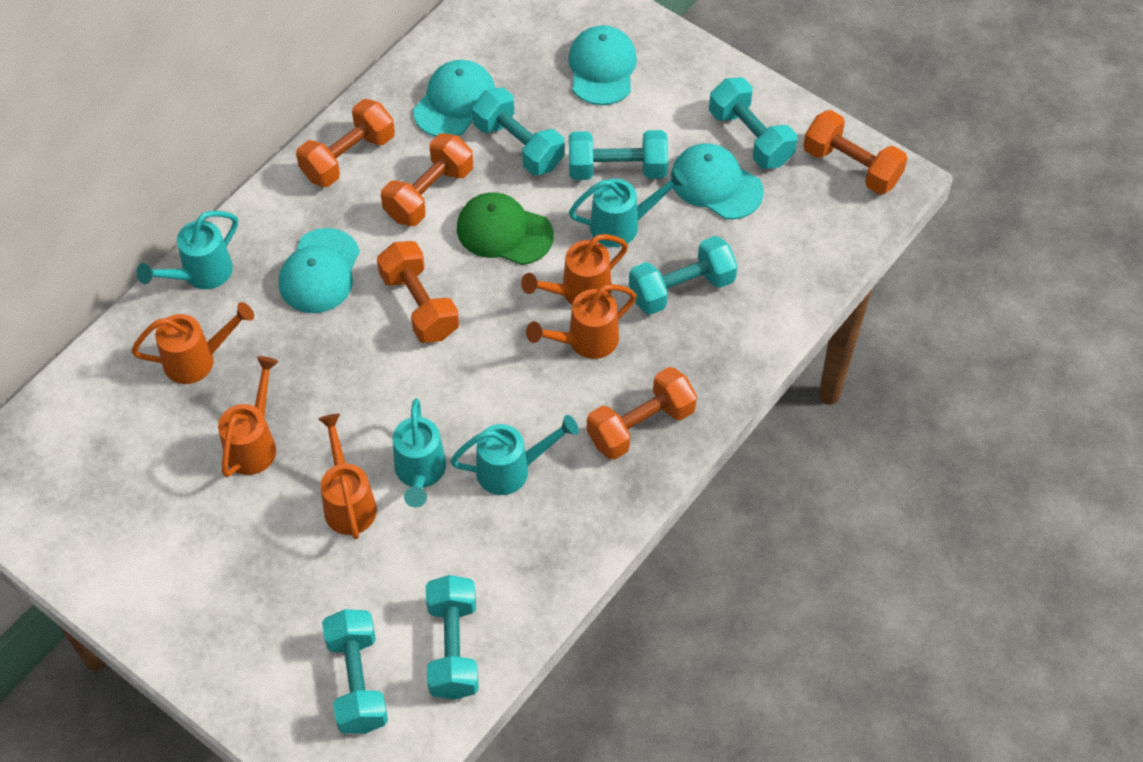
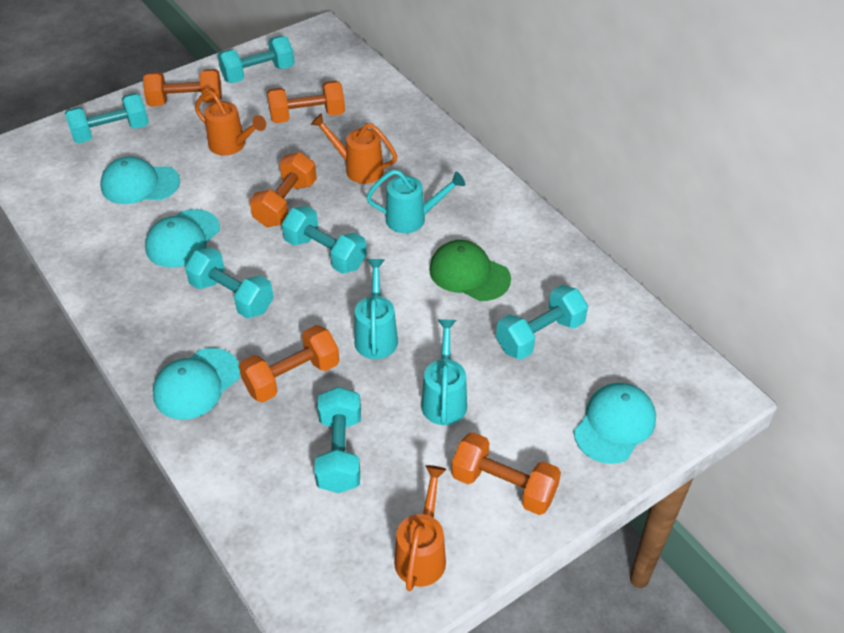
orange watering can: 5 -> 3
turquoise watering can: 4 -> 3

